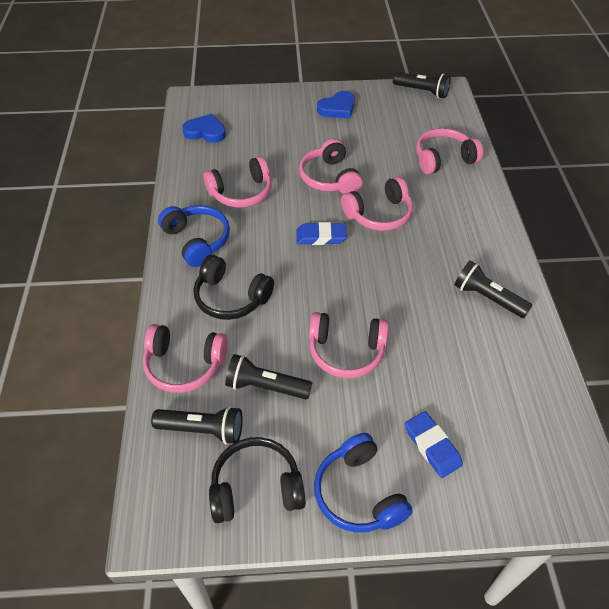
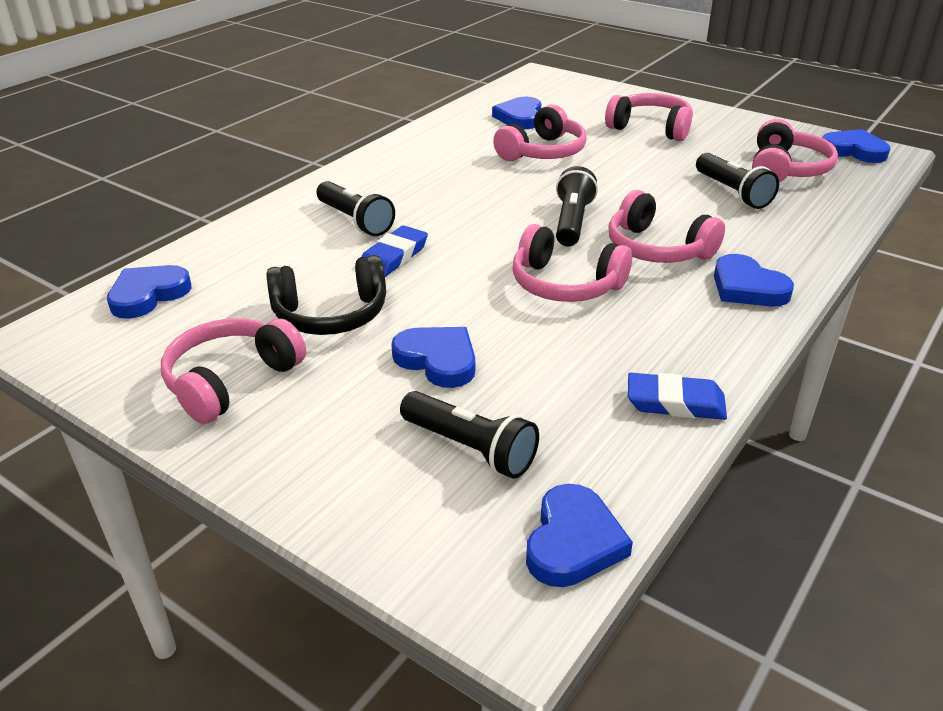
black headphones: 2 -> 1
blue headphones: 2 -> 0
blue heart: 2 -> 6

